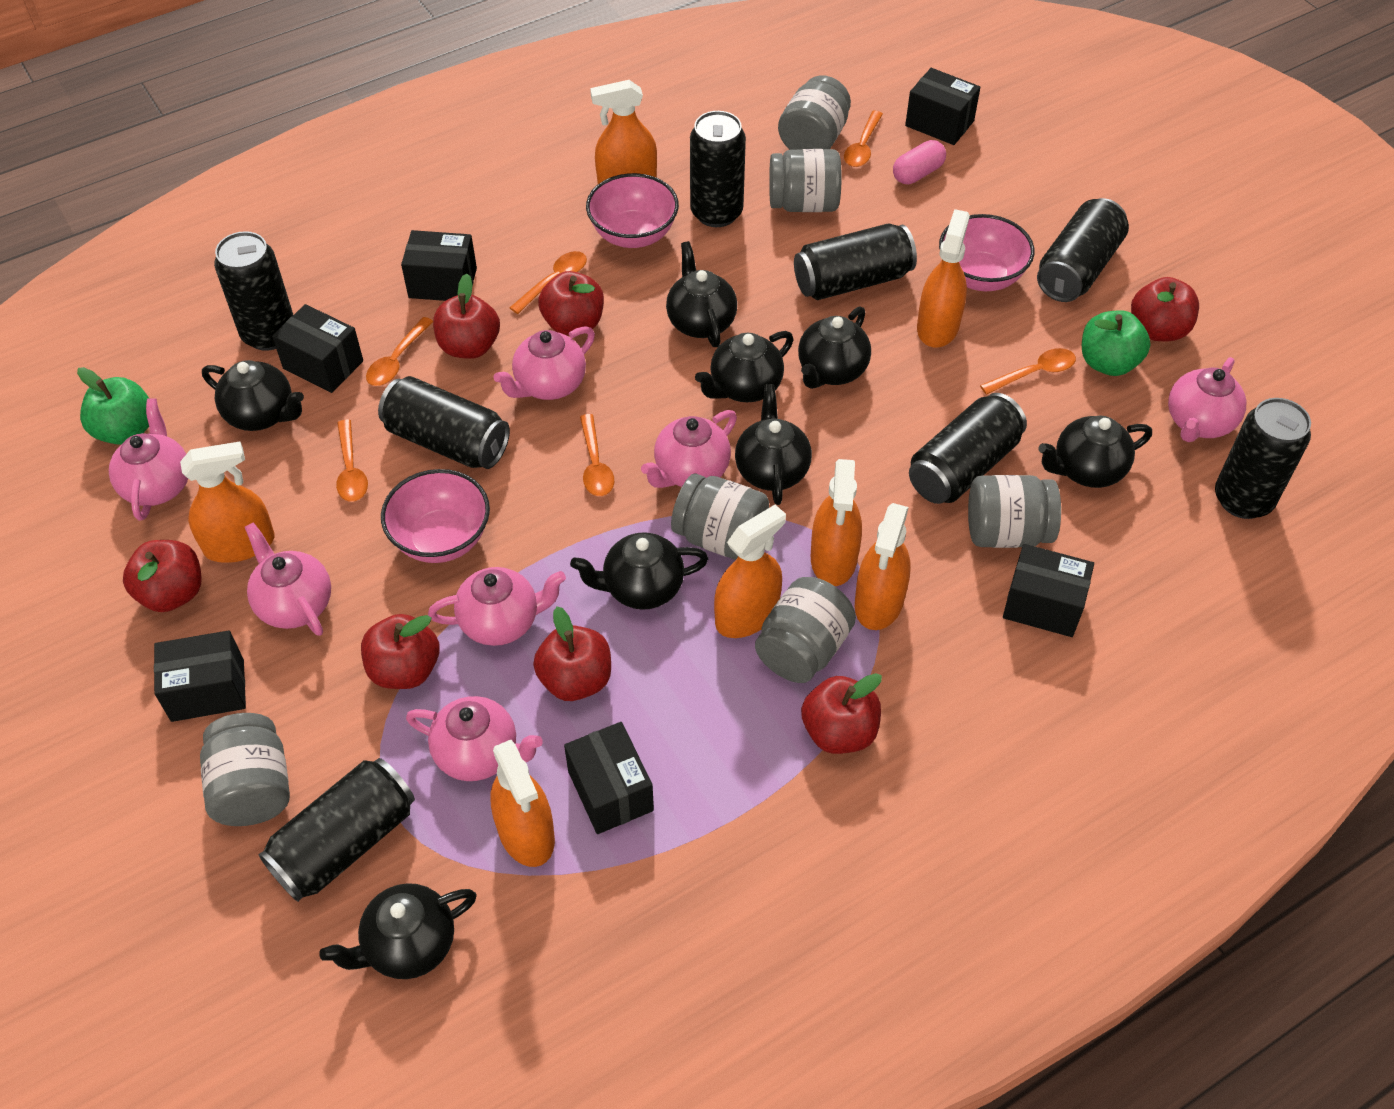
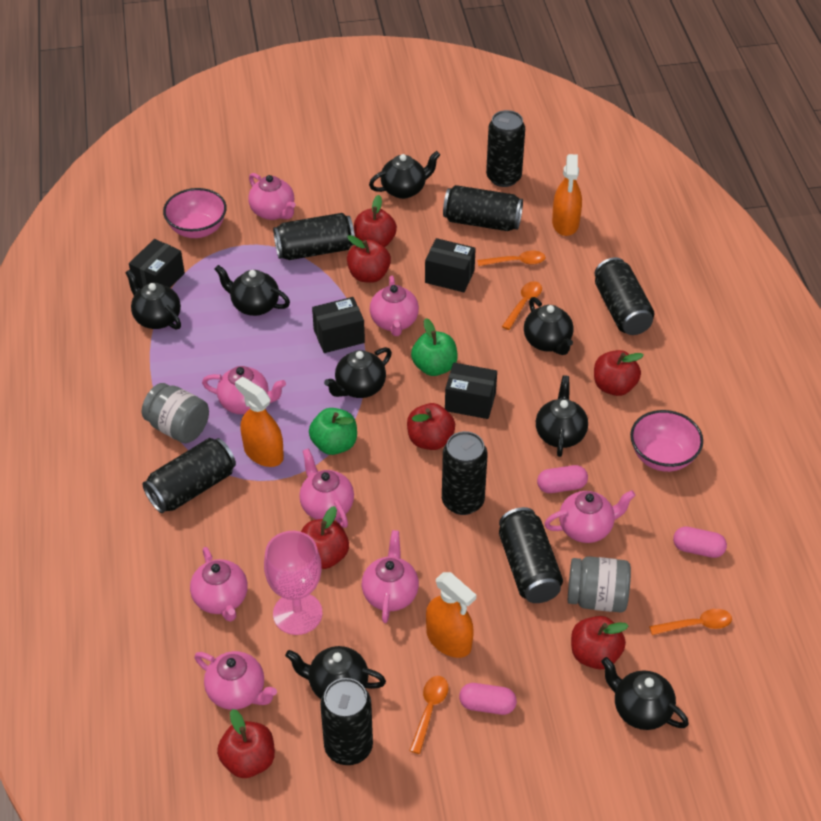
black box: 6 -> 4
grey jar: 6 -> 2
orange spoon: 6 -> 4
orange spray bottle: 7 -> 3
pink bowl: 3 -> 2
pink capsule: 1 -> 3
pink goblet: 0 -> 1
pink teapot: 7 -> 8

